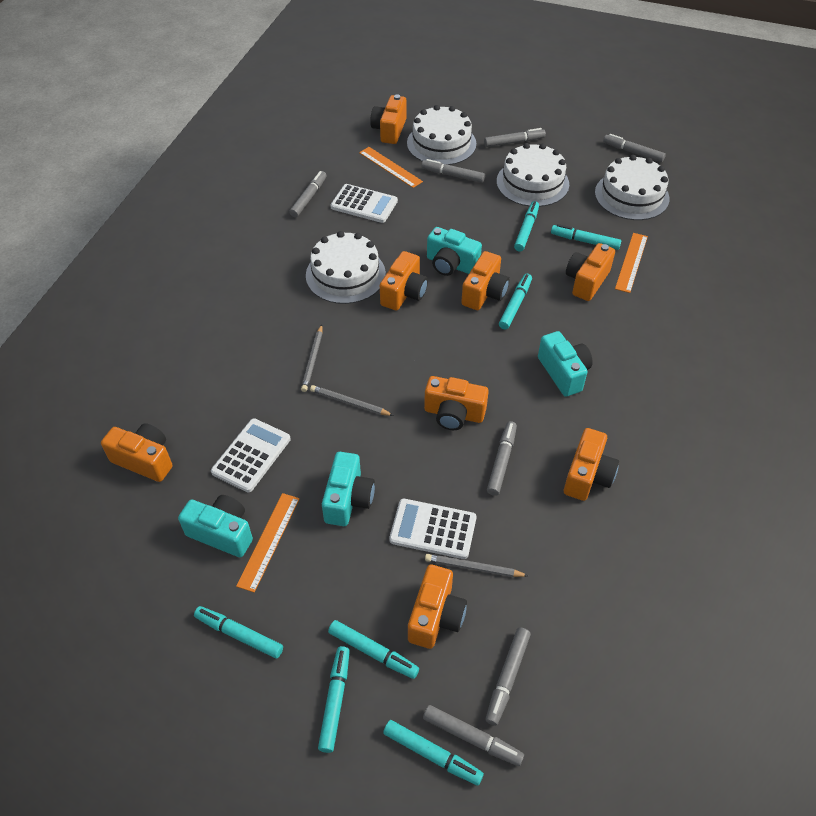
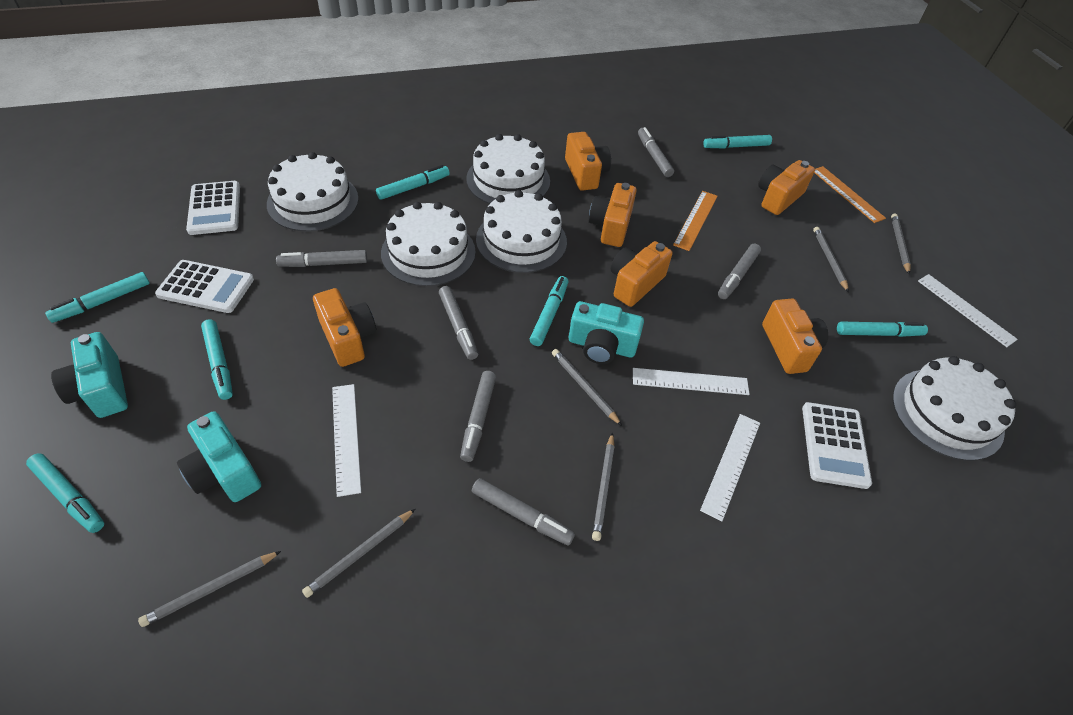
grey marker: 7 -> 6
grey pencil: 3 -> 6
orange camera: 8 -> 6
orange ruler: 3 -> 2
turquoise camera: 4 -> 3
white cake: 4 -> 5
white ruler: 0 -> 4

